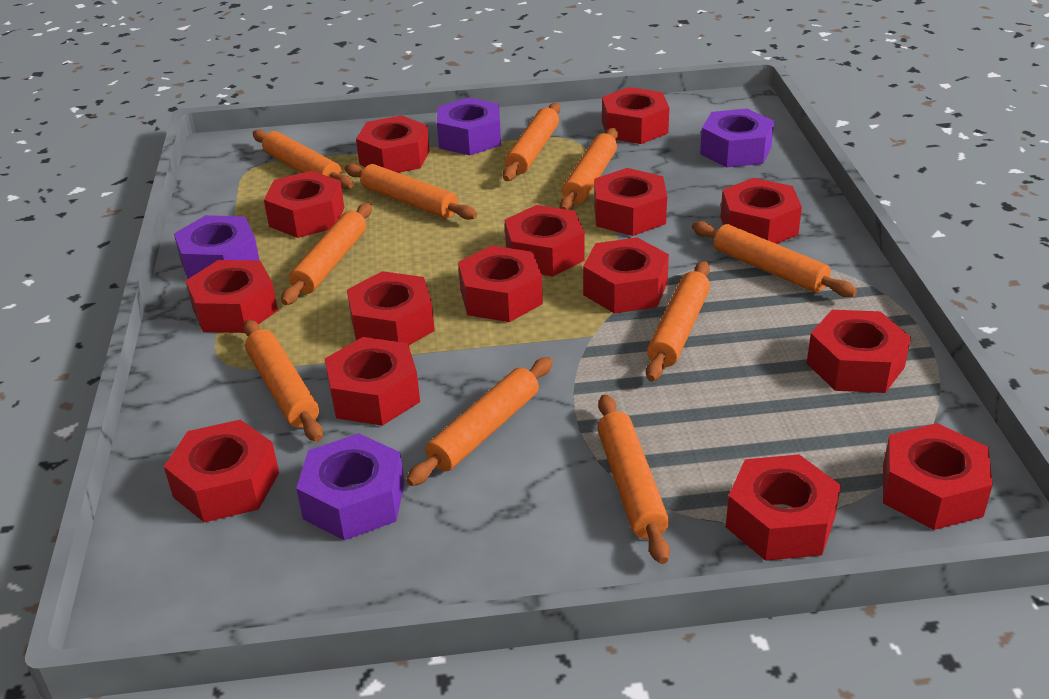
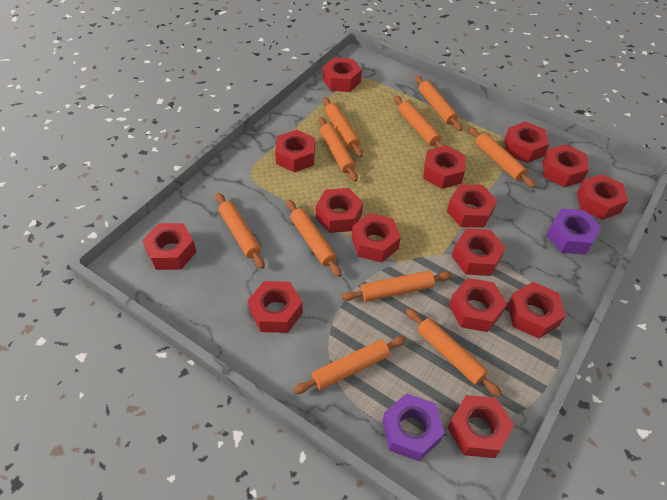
purple nut: 4 -> 2

